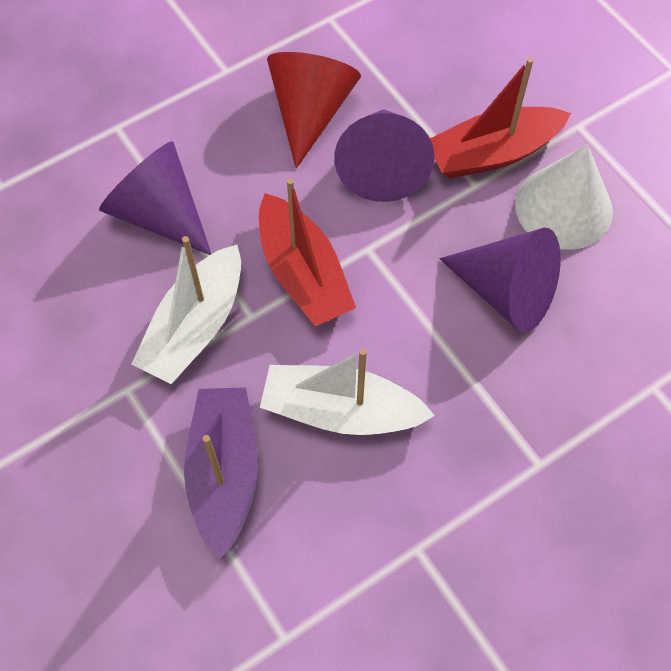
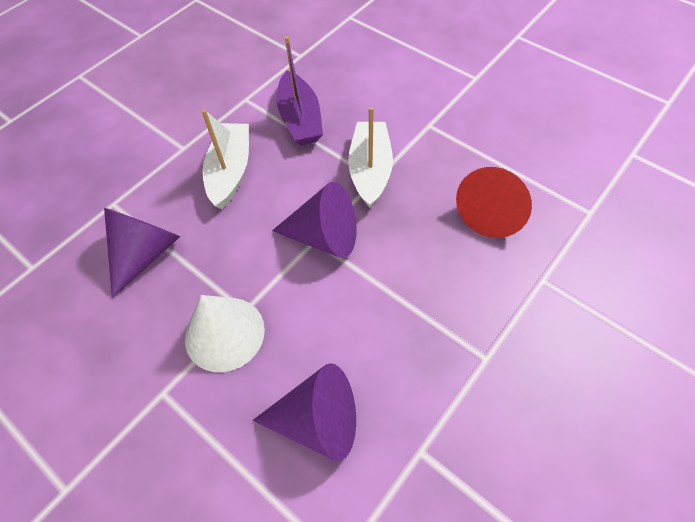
red boat: 2 -> 0

